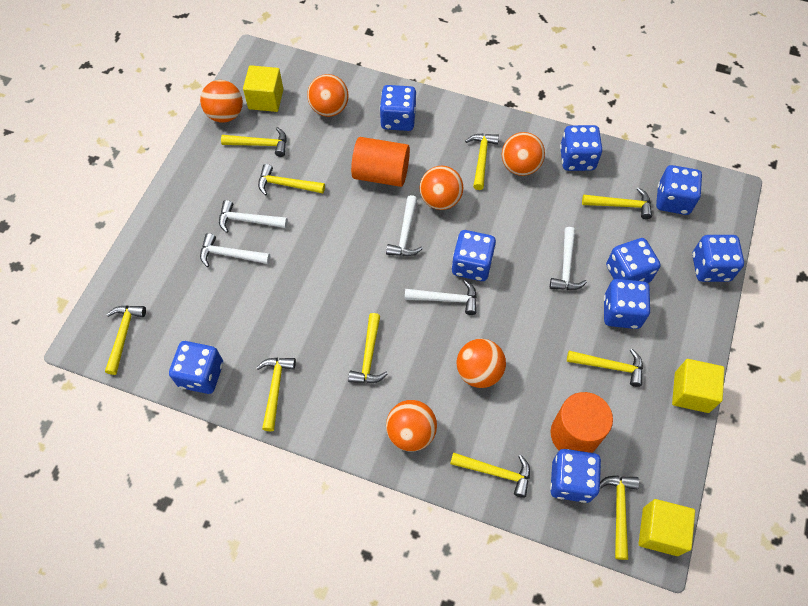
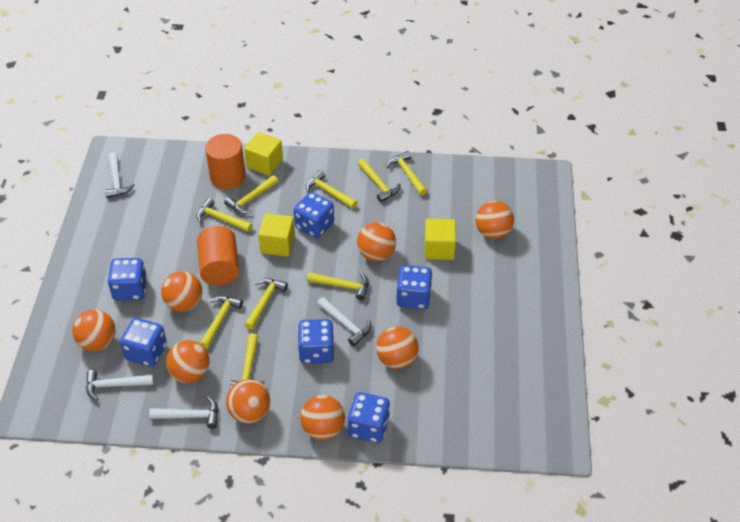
blue dice: 9 -> 6
orange ball: 6 -> 8
white hammer: 5 -> 4
yellow hammer: 10 -> 9

